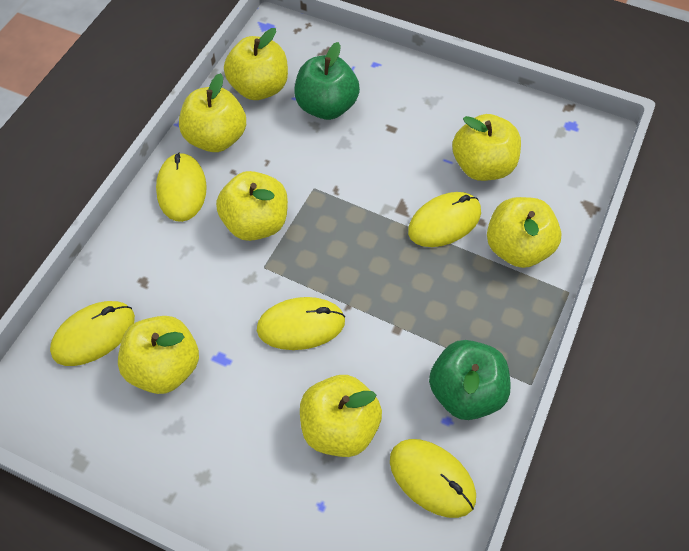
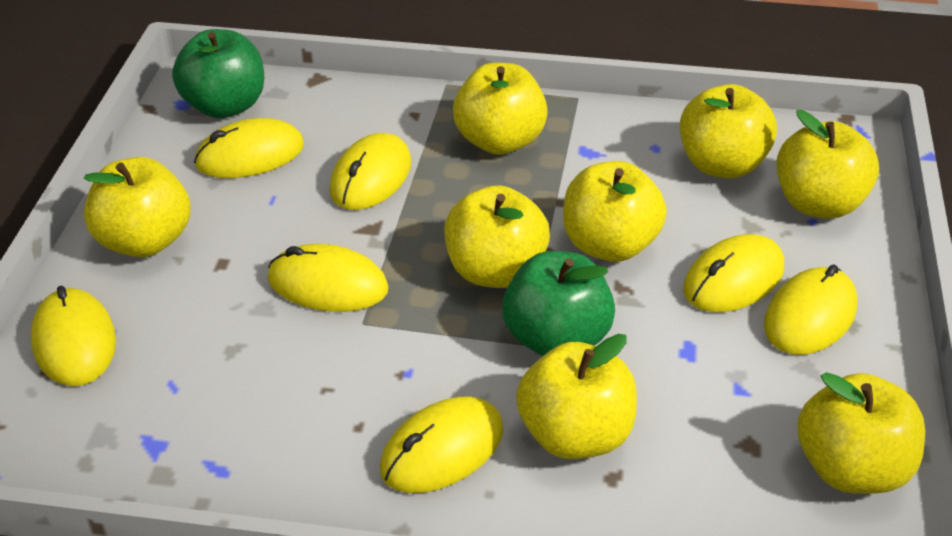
yellow apple: 7 -> 8
yellow mouse: 5 -> 7

